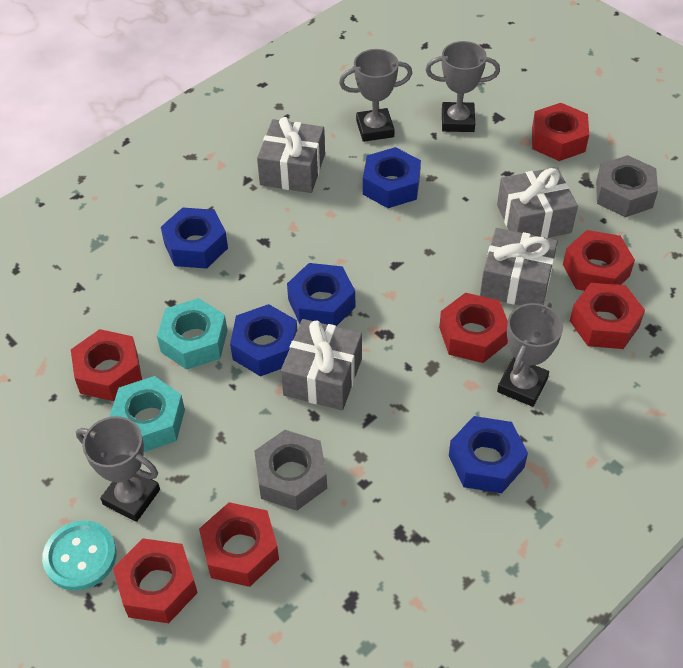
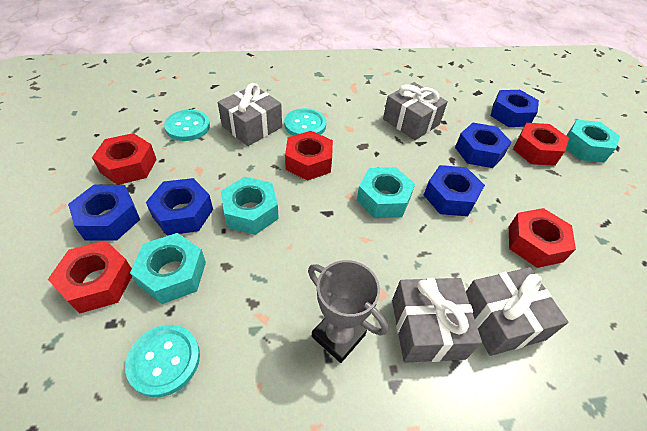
grey nut: 2 -> 0
grey trophy: 4 -> 1
red nut: 7 -> 5
turquoise button: 1 -> 3
turquoise nut: 2 -> 4

